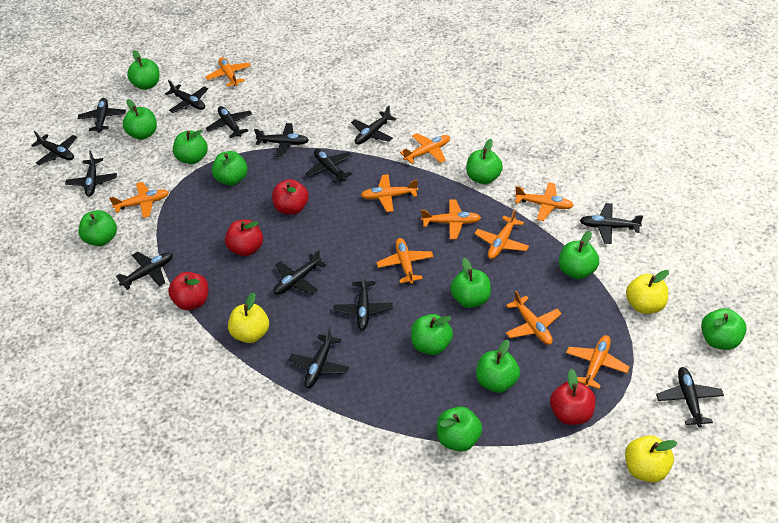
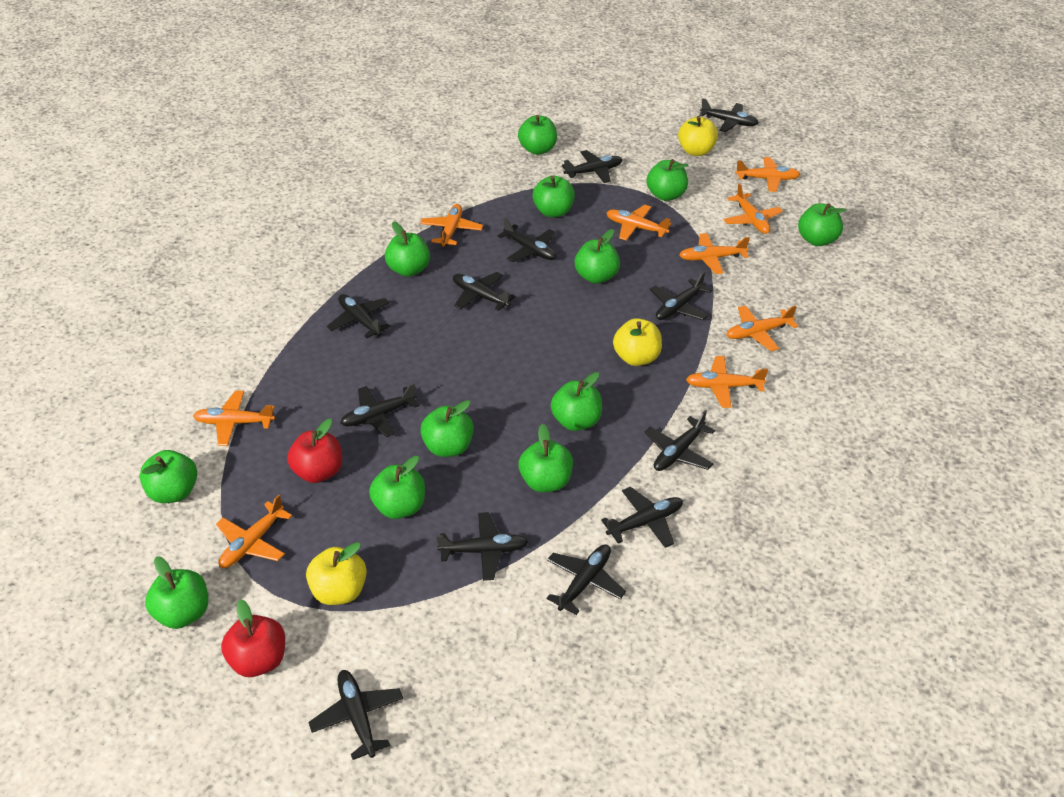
black plane: 14 -> 12
orange plane: 10 -> 9
red apple: 4 -> 2

